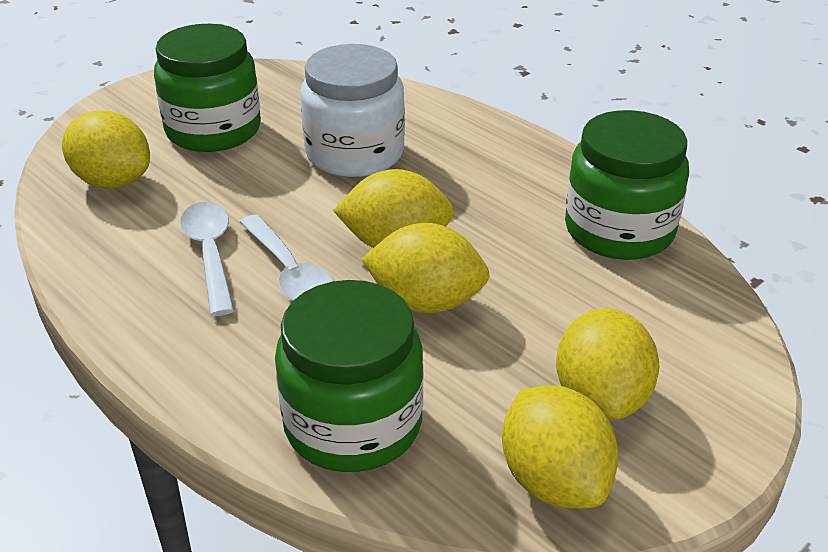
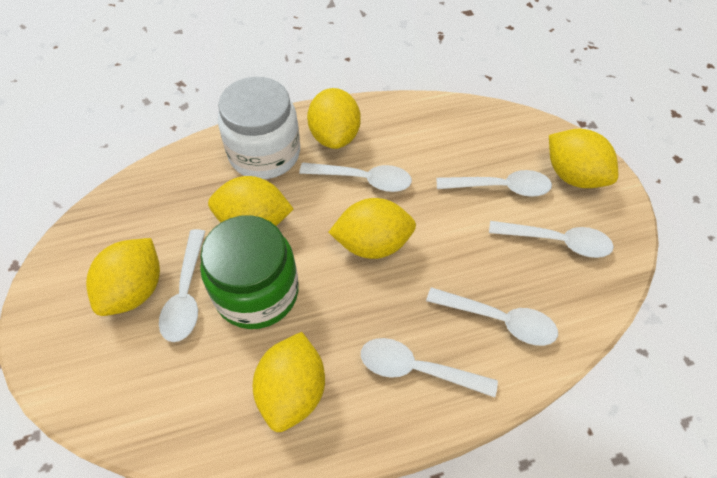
green jar: 3 -> 1
white spoon: 2 -> 6
yellow lemon: 5 -> 6

